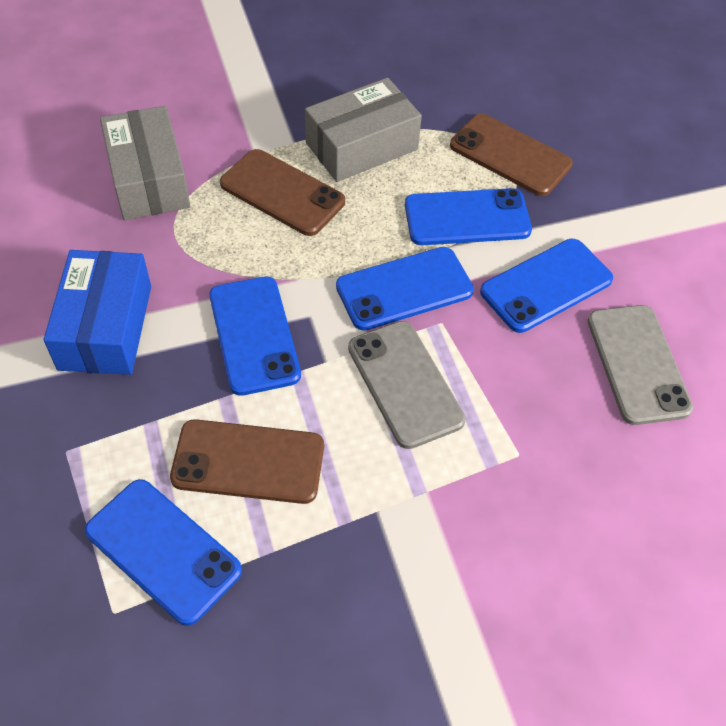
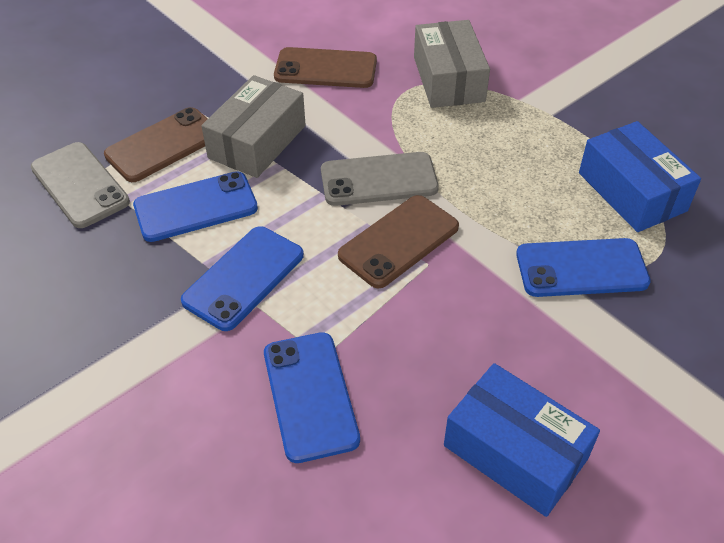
blue box: 1 -> 2
blue phone: 5 -> 4

